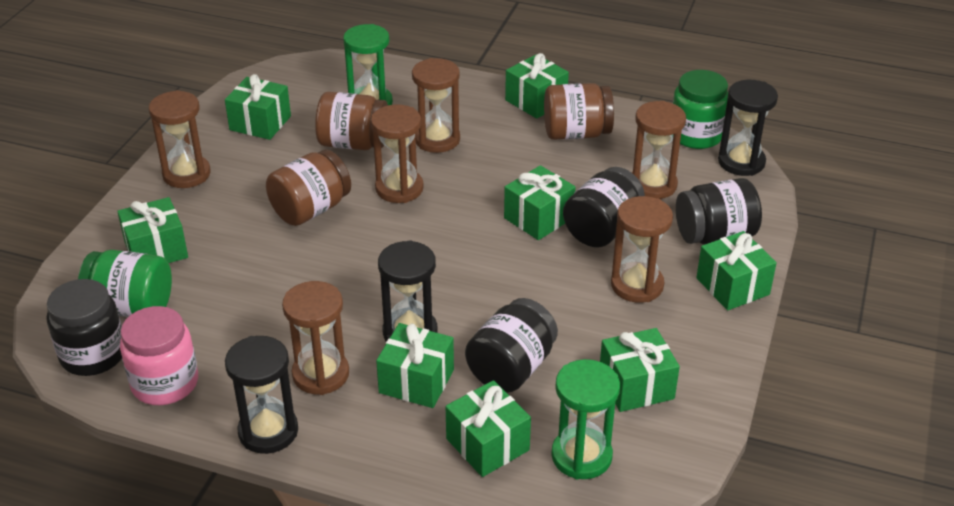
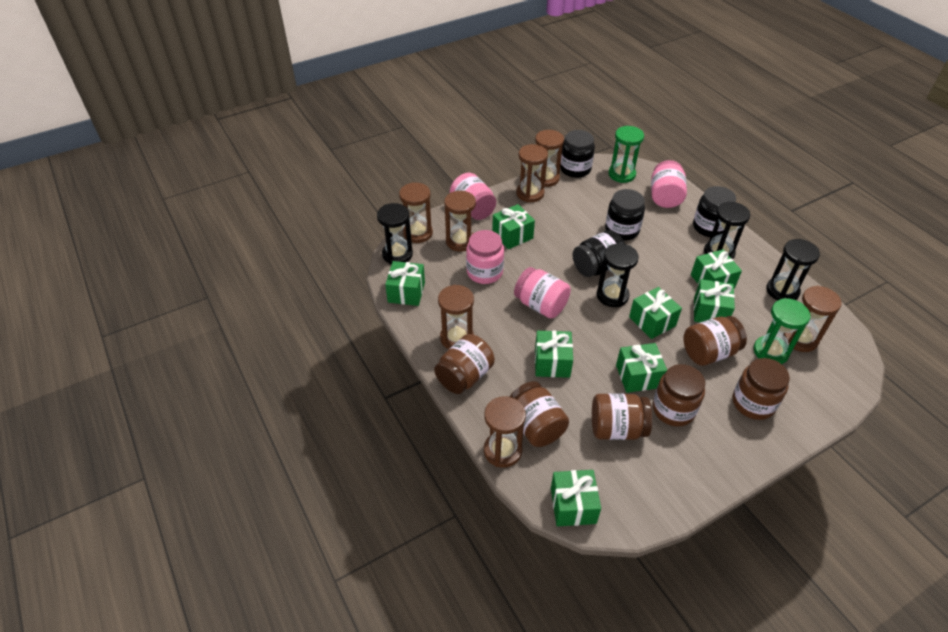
black hourglass: 3 -> 4
brown hourglass: 6 -> 7
brown jar: 3 -> 6
green jar: 2 -> 0
pink jar: 1 -> 4

